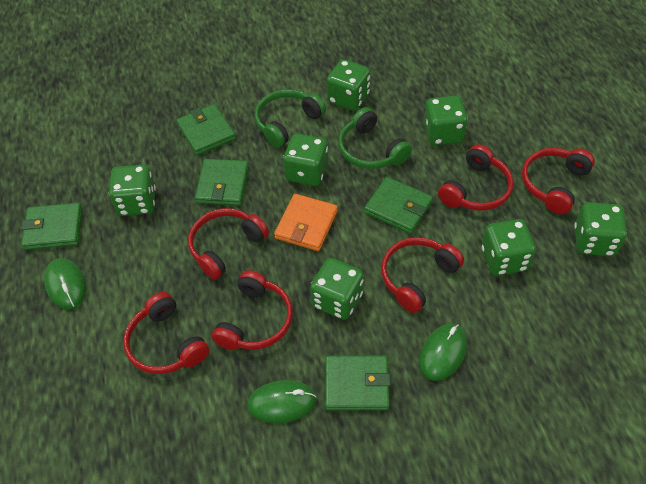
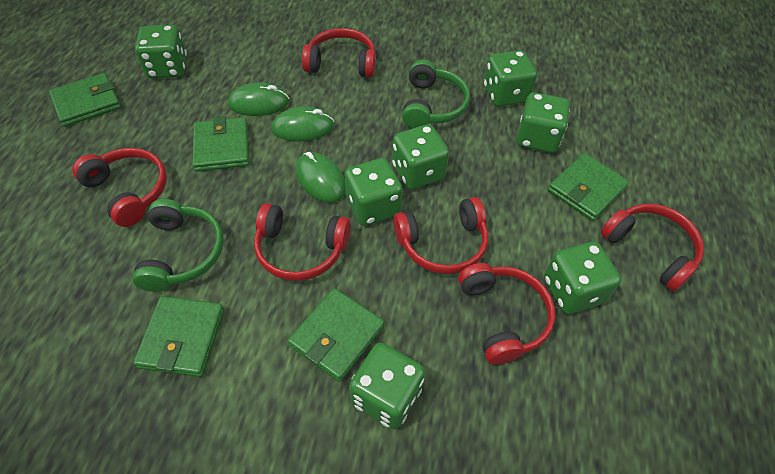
orange wallet: 1 -> 0

